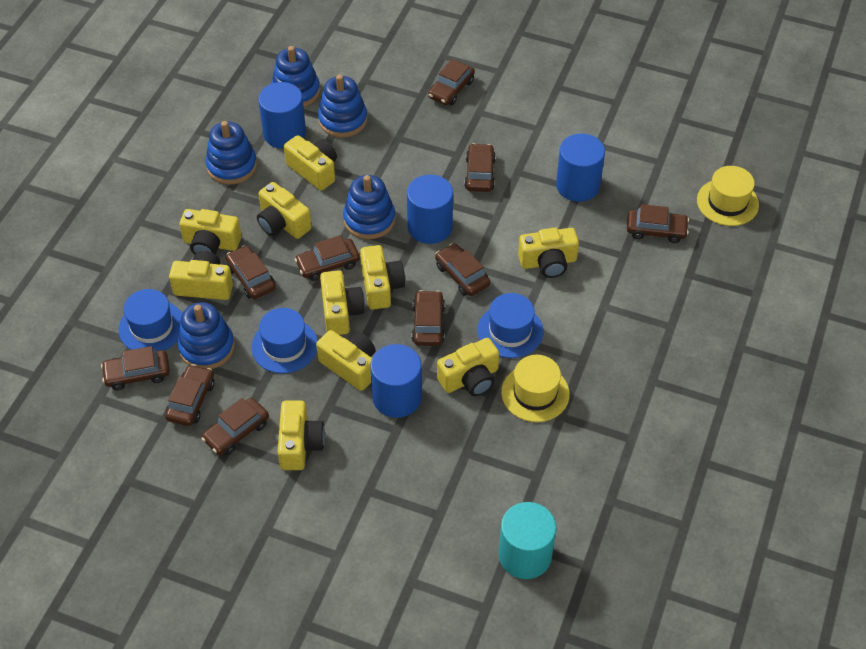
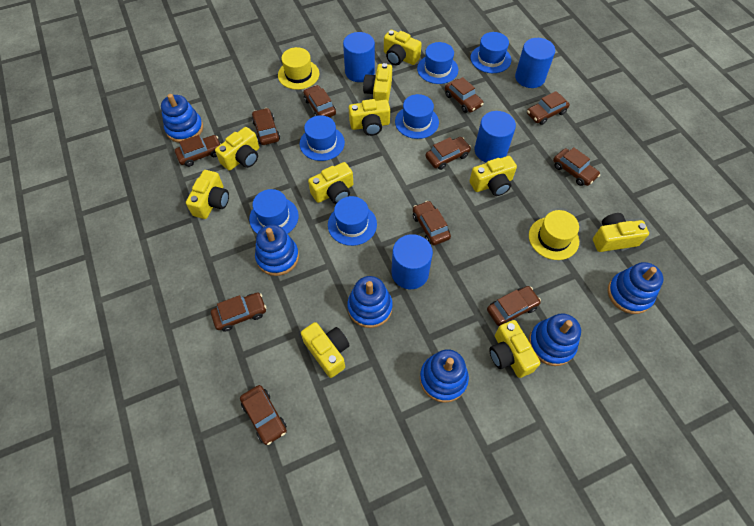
blue hat: 3 -> 6
blue stacking toy: 5 -> 6
brown car: 10 -> 11
turquoise cylinder: 1 -> 0

